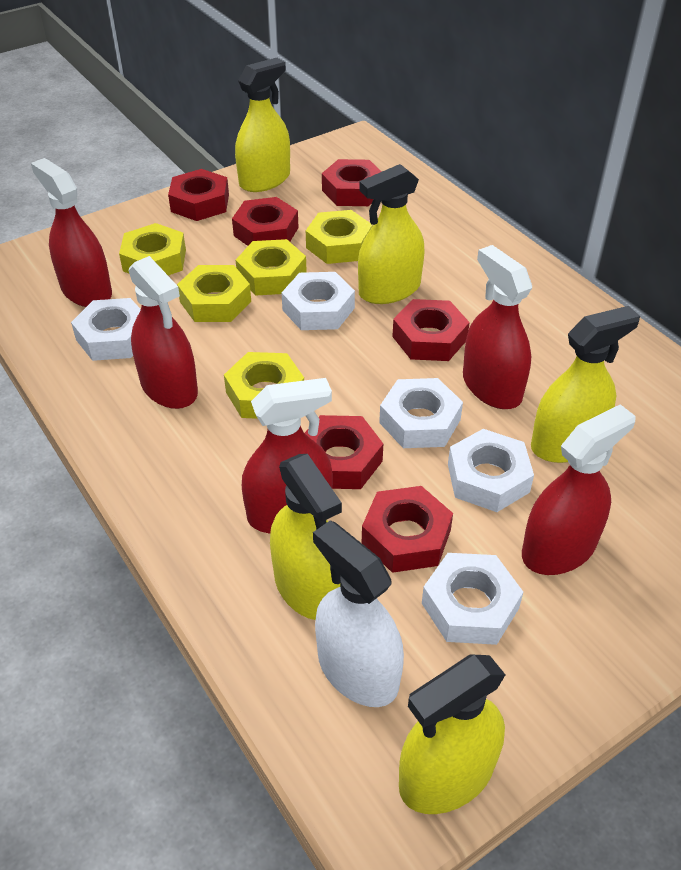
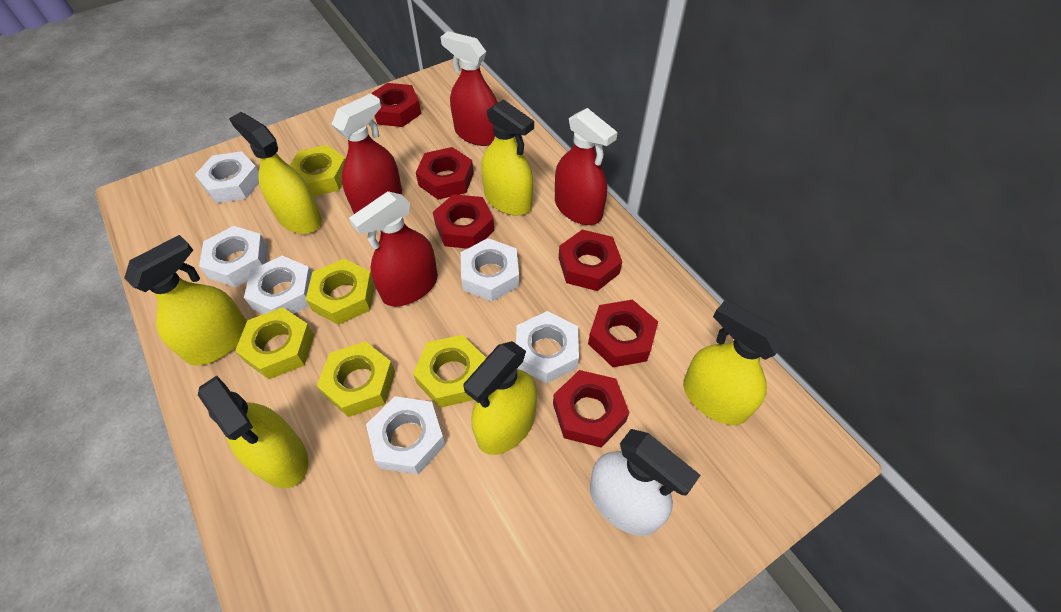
red spray bottle: 5 -> 4
white nut: 5 -> 6
yellow spray bottle: 5 -> 6

